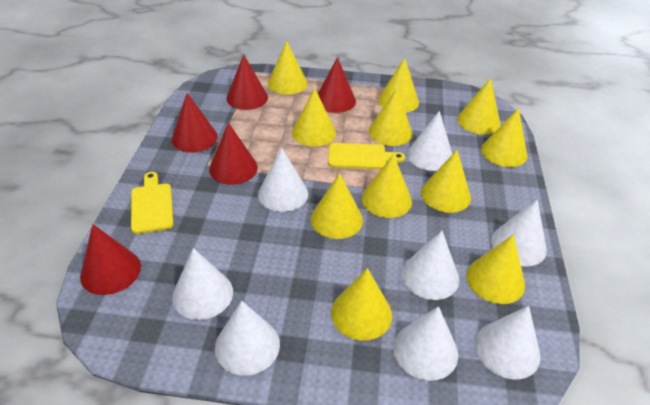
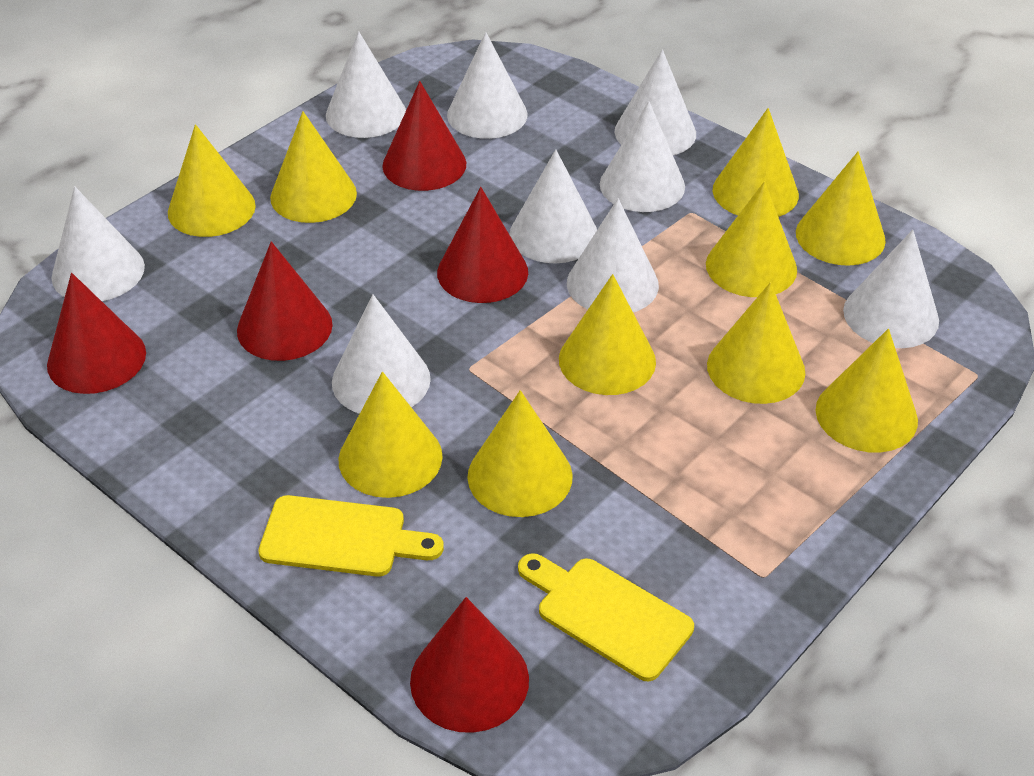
white cone: 8 -> 9
yellow cone: 11 -> 10

